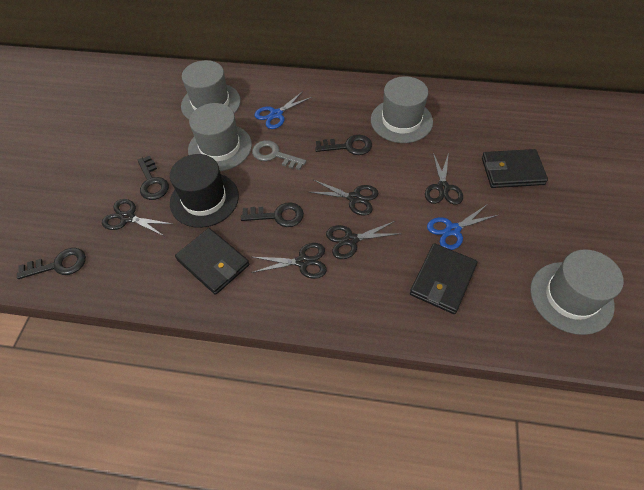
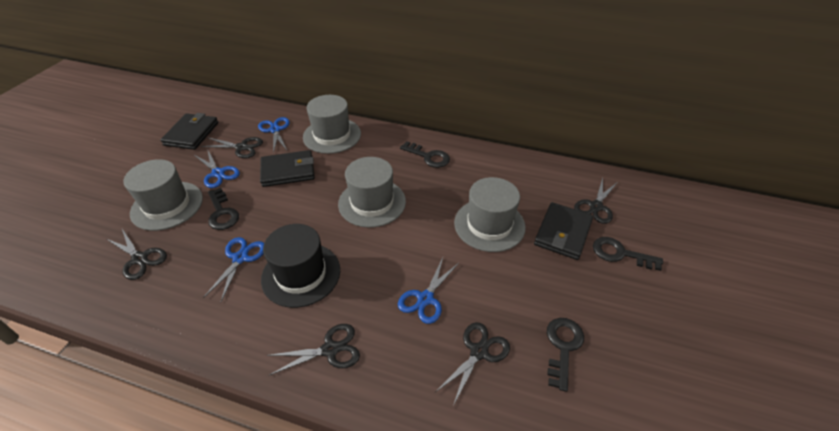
blue scissors: 2 -> 4
grey key: 1 -> 0

